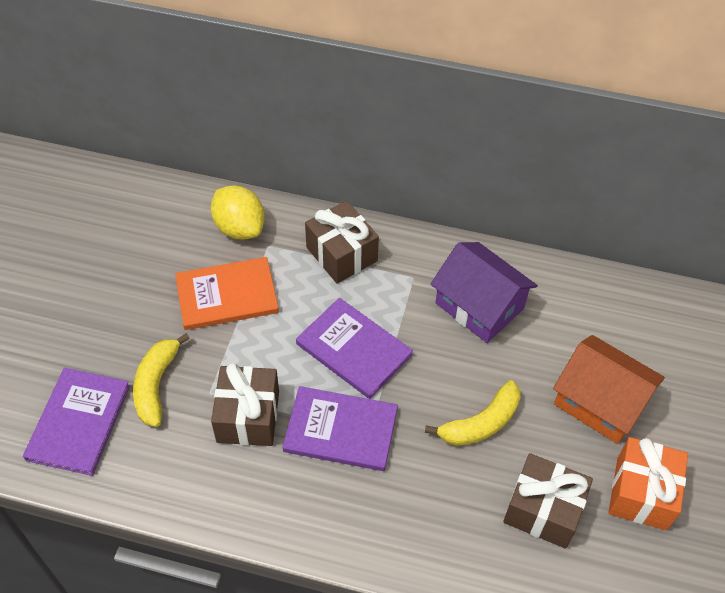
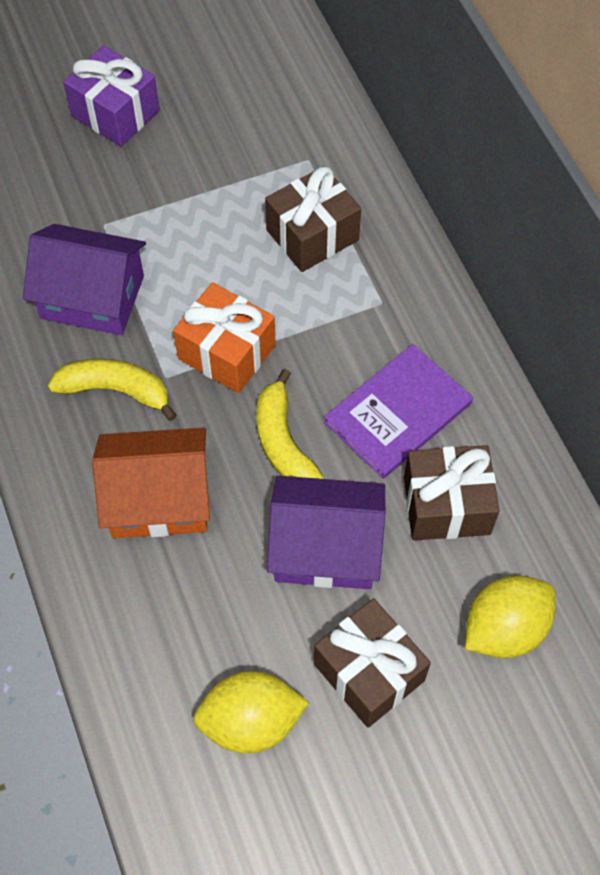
orange book: 1 -> 0
purple book: 3 -> 1
purple gift: 0 -> 1
purple house: 1 -> 2
yellow lemon: 1 -> 2

